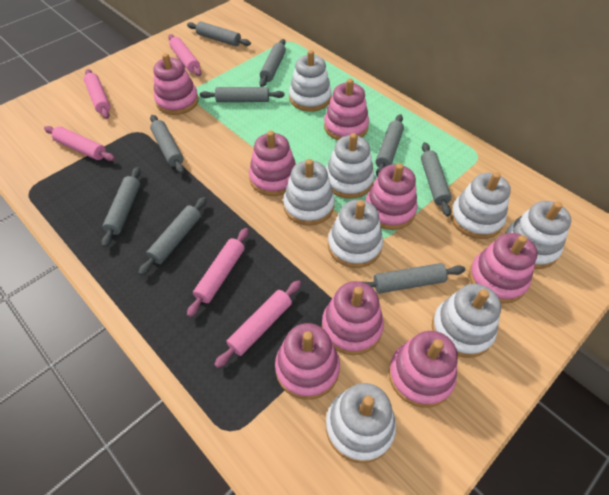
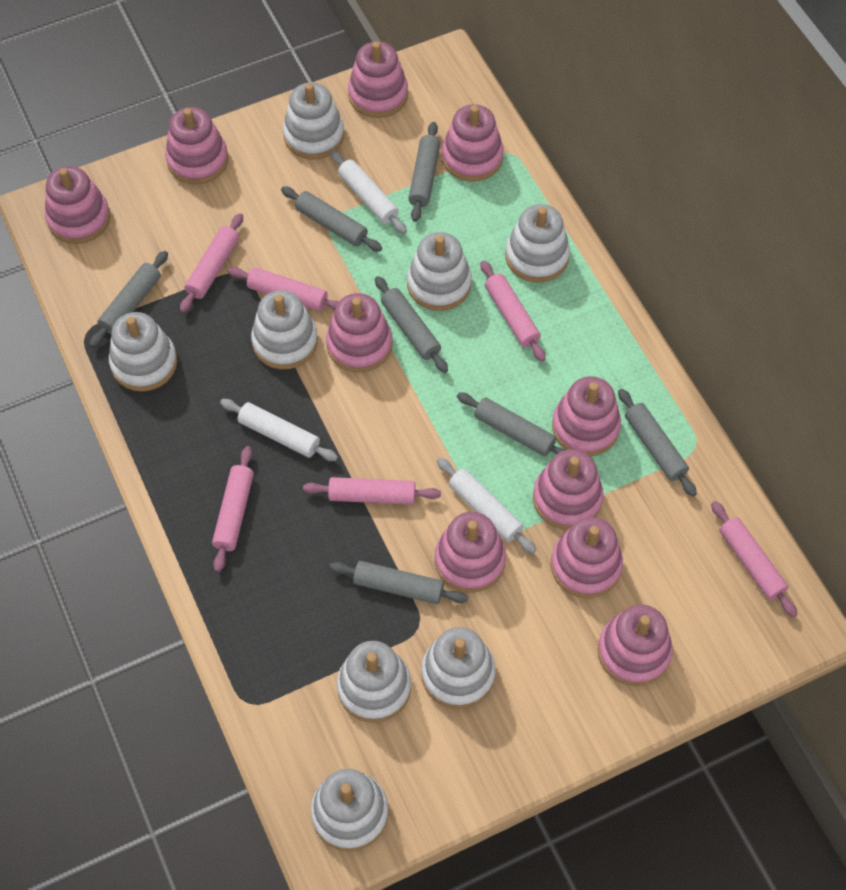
grey rolling pin: 9 -> 7
pink rolling pin: 5 -> 6
pink stacking toy: 8 -> 10
white rolling pin: 0 -> 3

